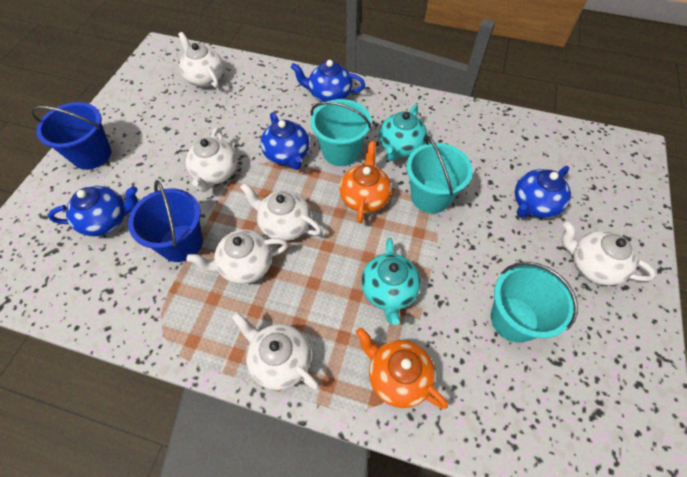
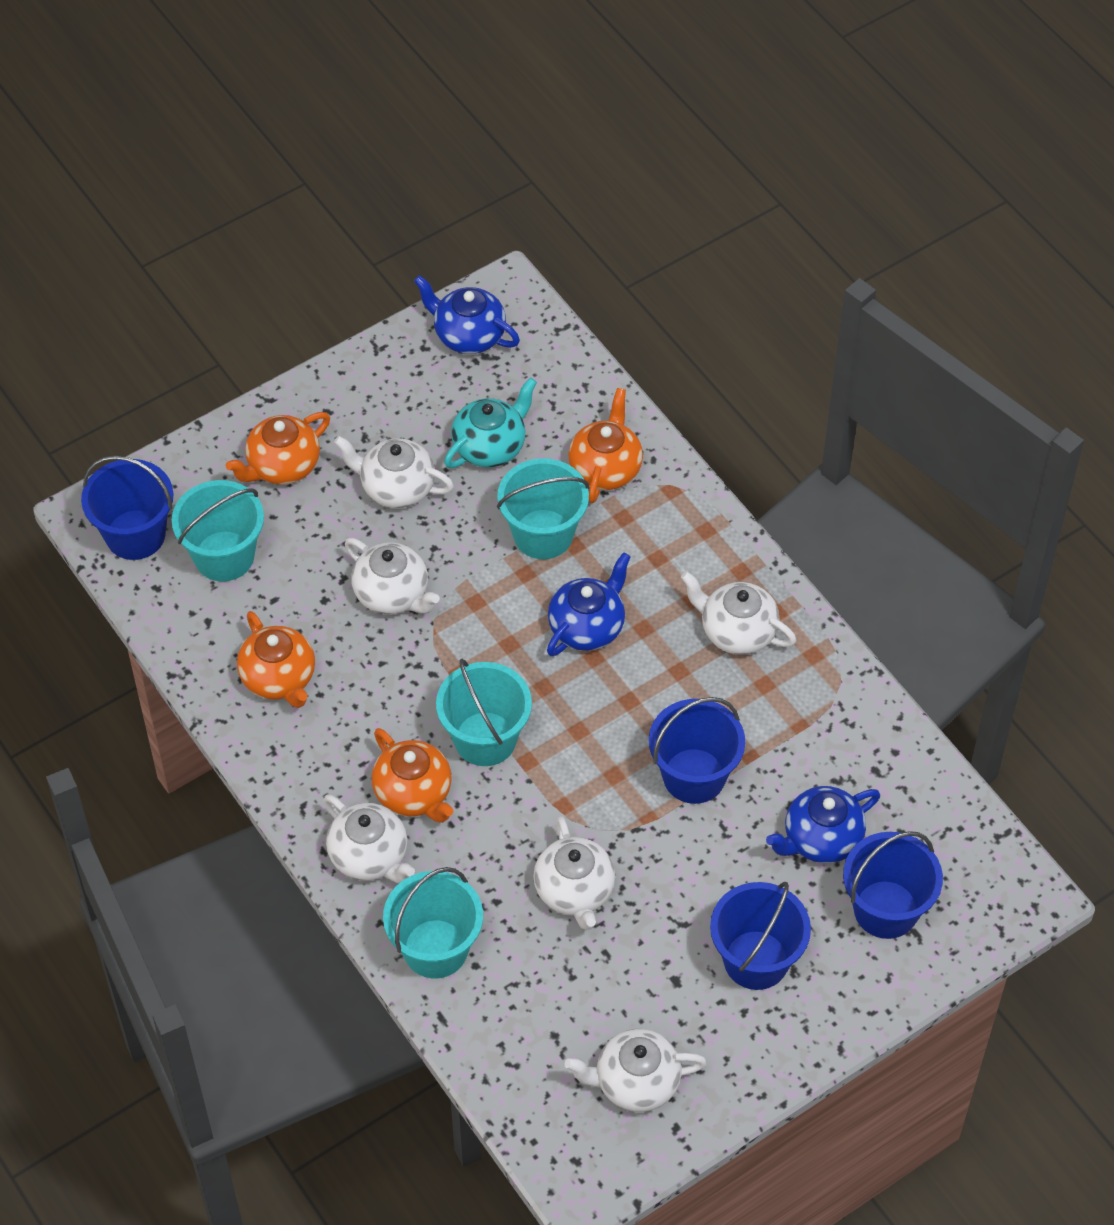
blue bucket: 2 -> 4
blue teapot: 4 -> 3
orange teapot: 2 -> 4
turquoise bucket: 3 -> 4
turquoise teapot: 2 -> 1

